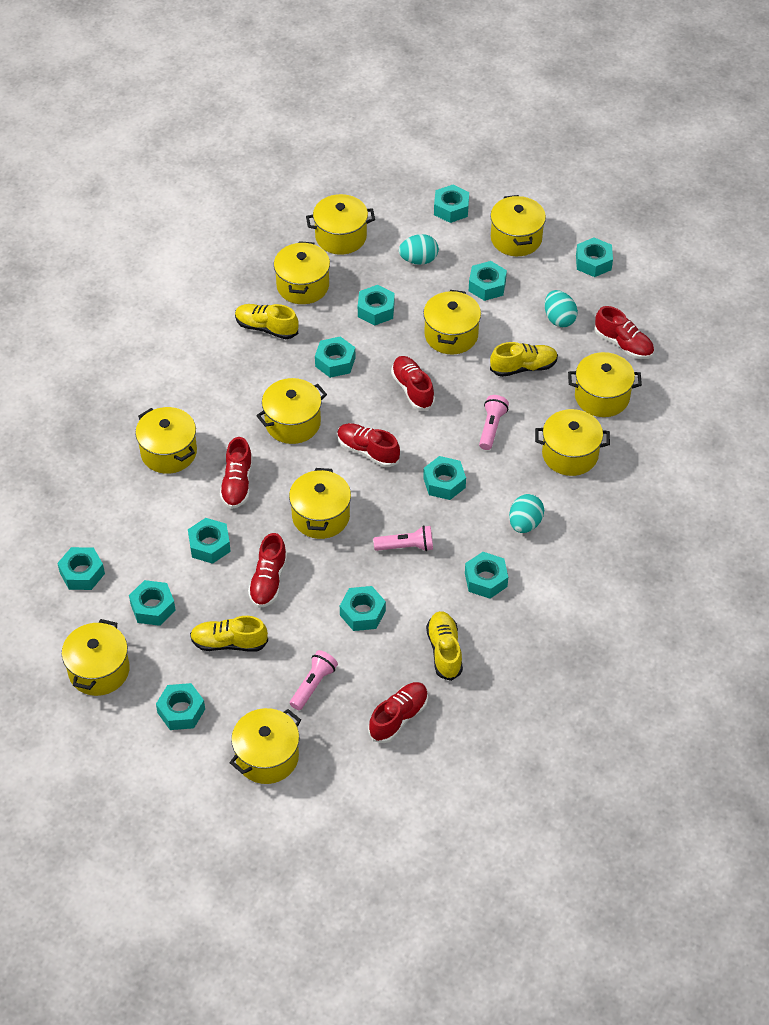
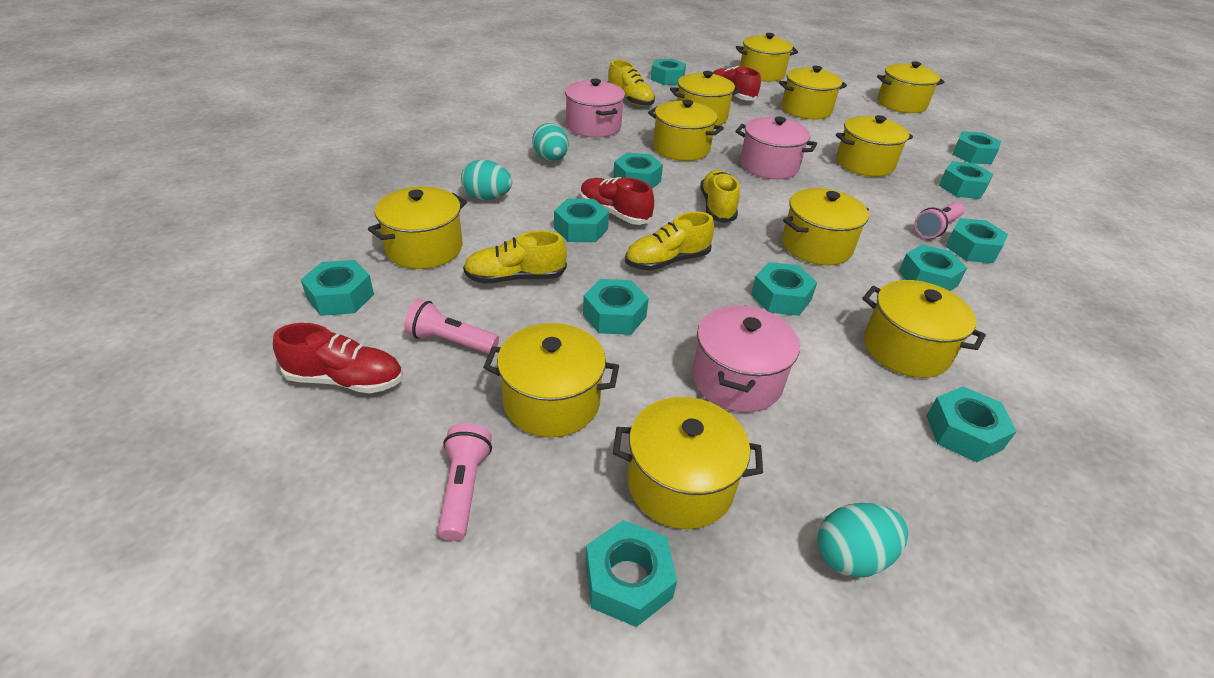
pink pot: 0 -> 3
red shoe: 6 -> 3

